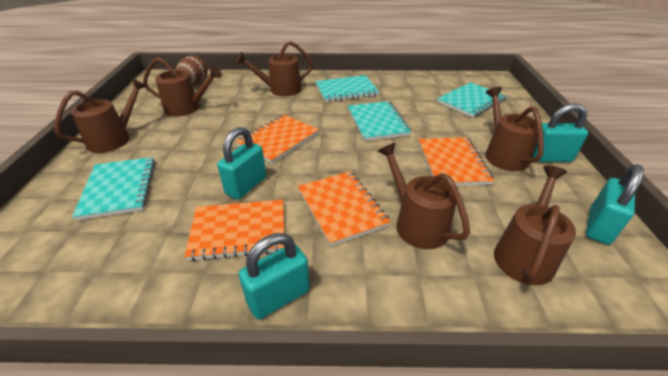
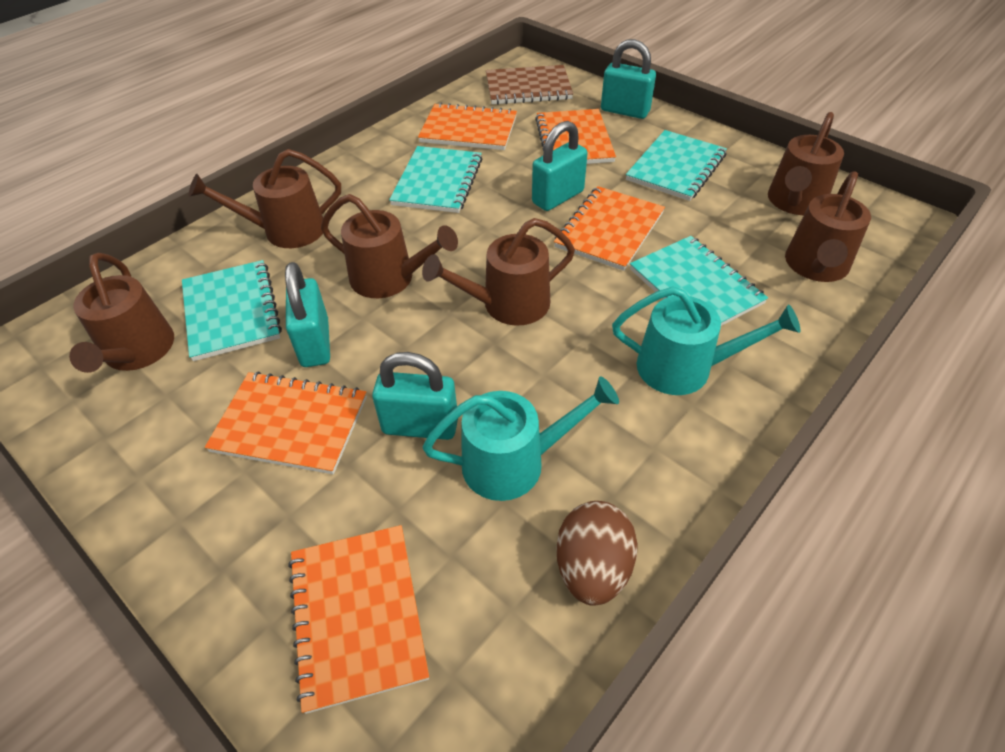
brown notebook: 0 -> 1
orange notebook: 4 -> 5
turquoise watering can: 0 -> 2

